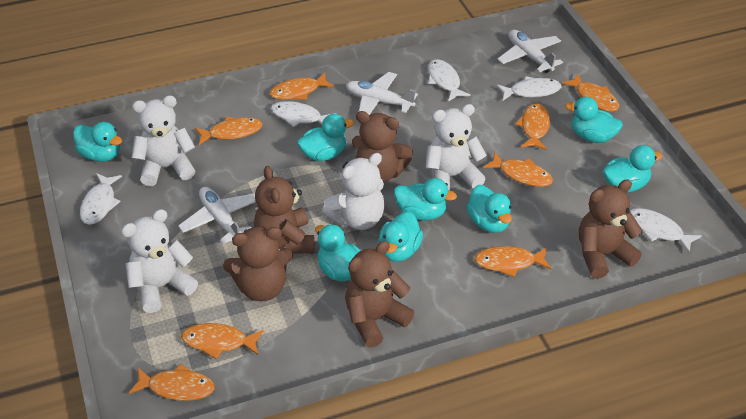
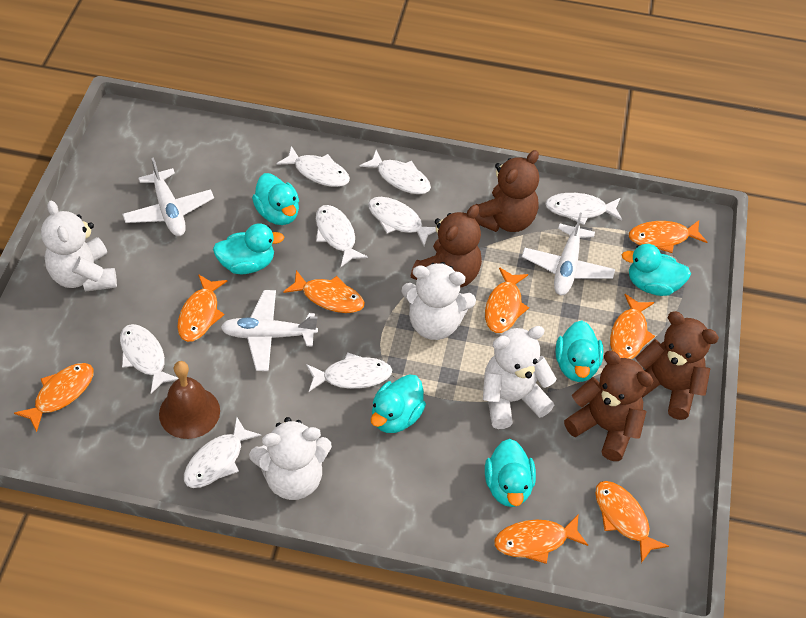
brown bell: 0 -> 1
brown teddy bear: 5 -> 4
turquoise duck: 8 -> 6
white fish: 5 -> 8

